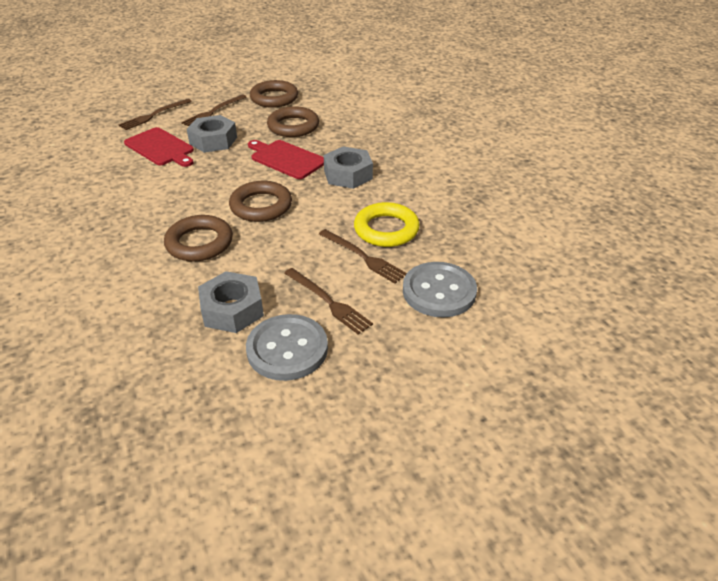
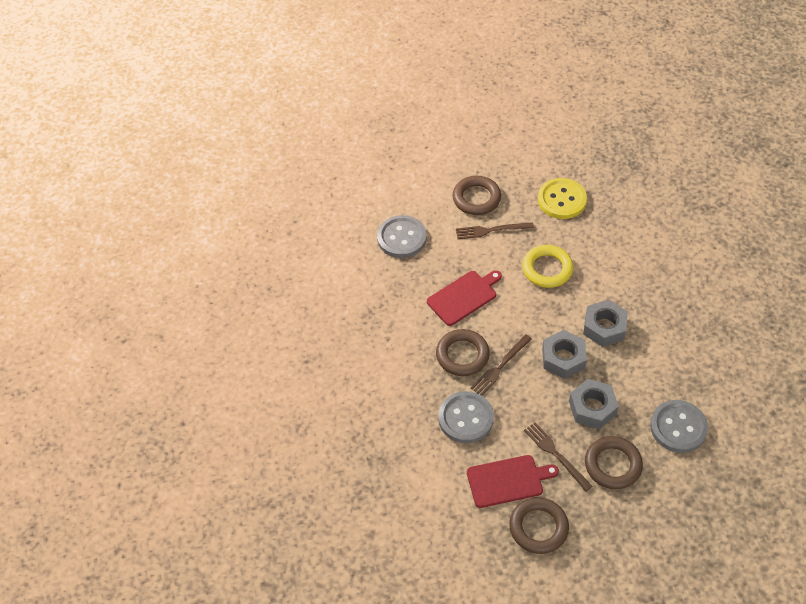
brown fork: 4 -> 3
grey button: 2 -> 3
yellow button: 0 -> 1

